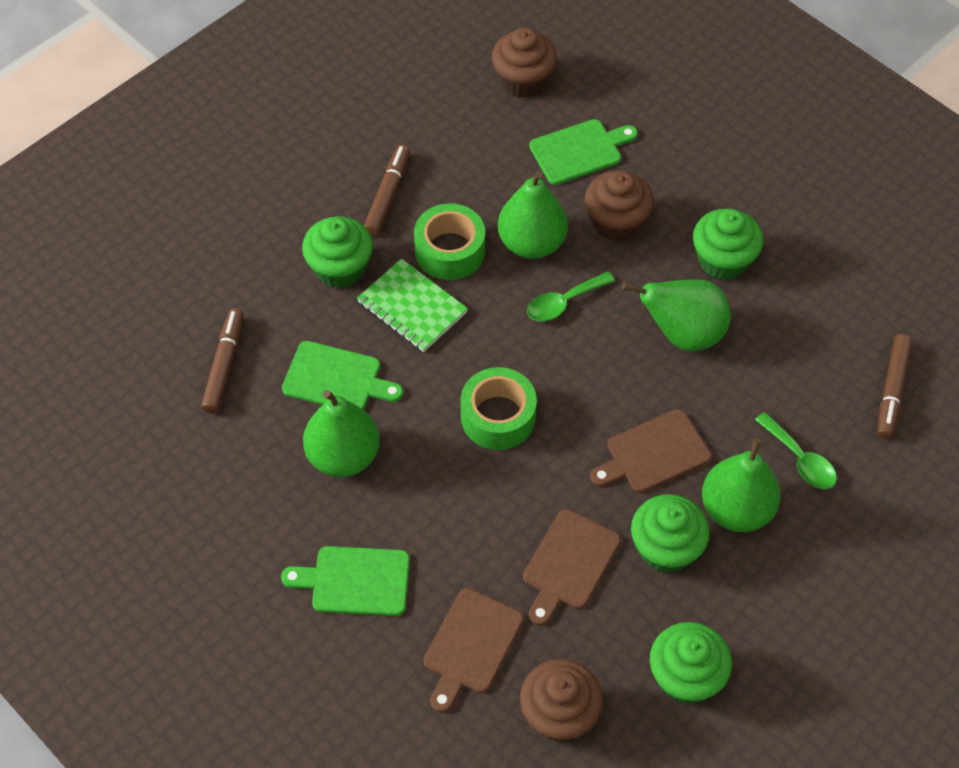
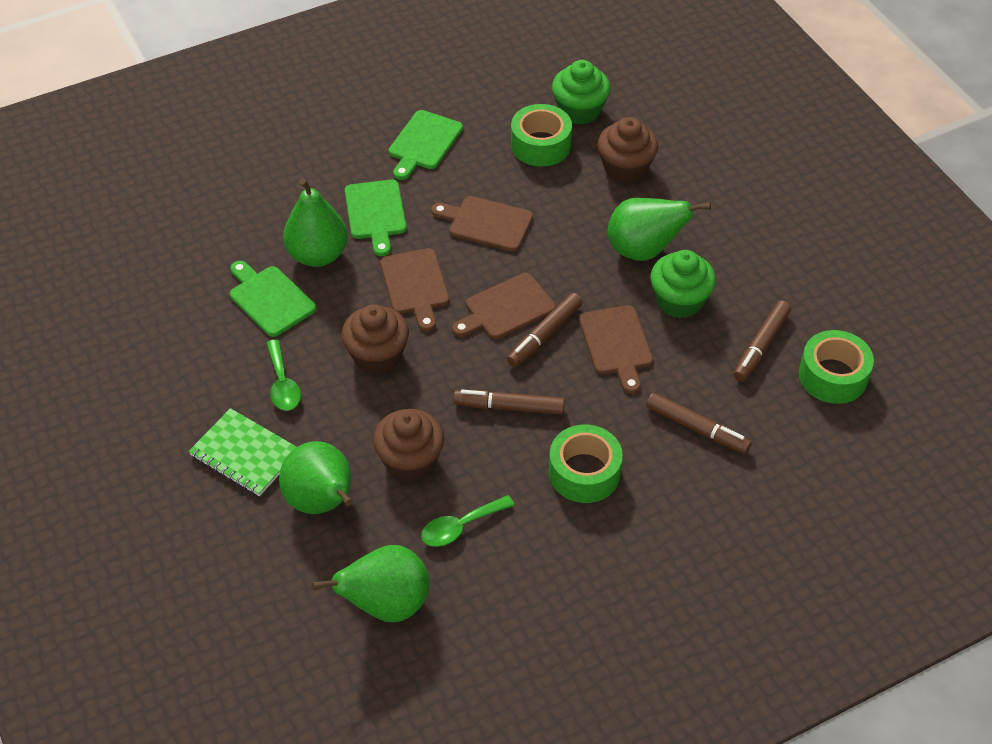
brown cutting board: 3 -> 4
brown marker: 3 -> 4
green cupcake: 4 -> 2
green tape: 2 -> 3

